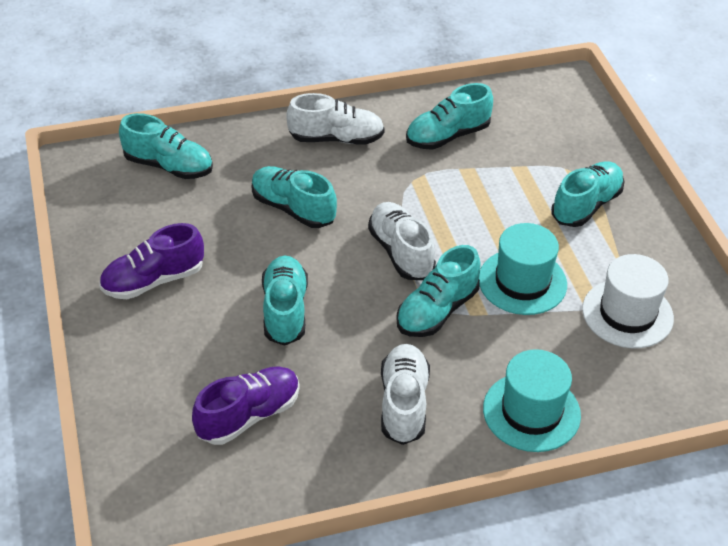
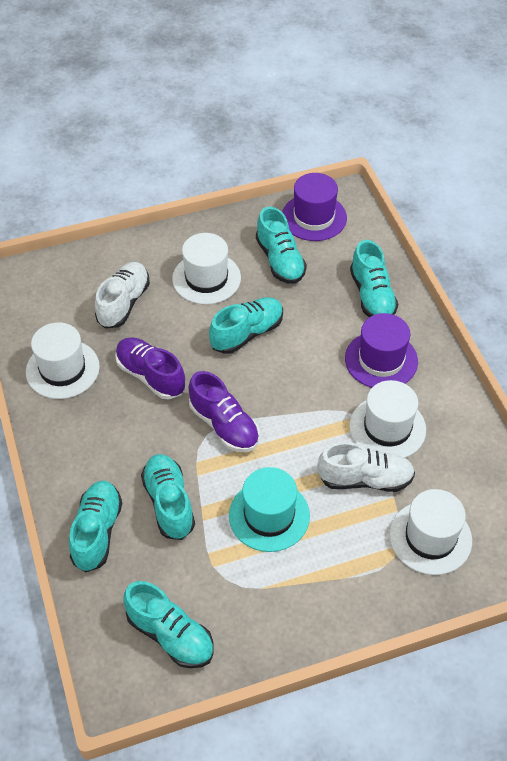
purple hat: 0 -> 2
turquoise hat: 2 -> 1
white hat: 1 -> 4
white shoe: 3 -> 2

